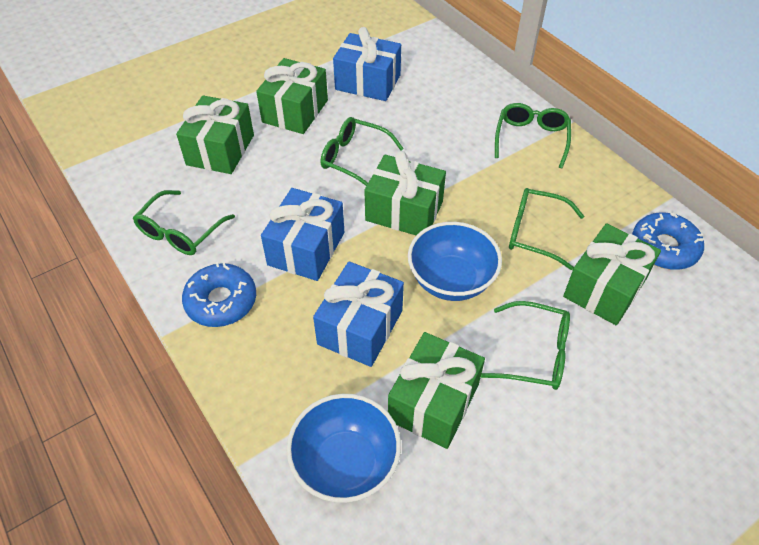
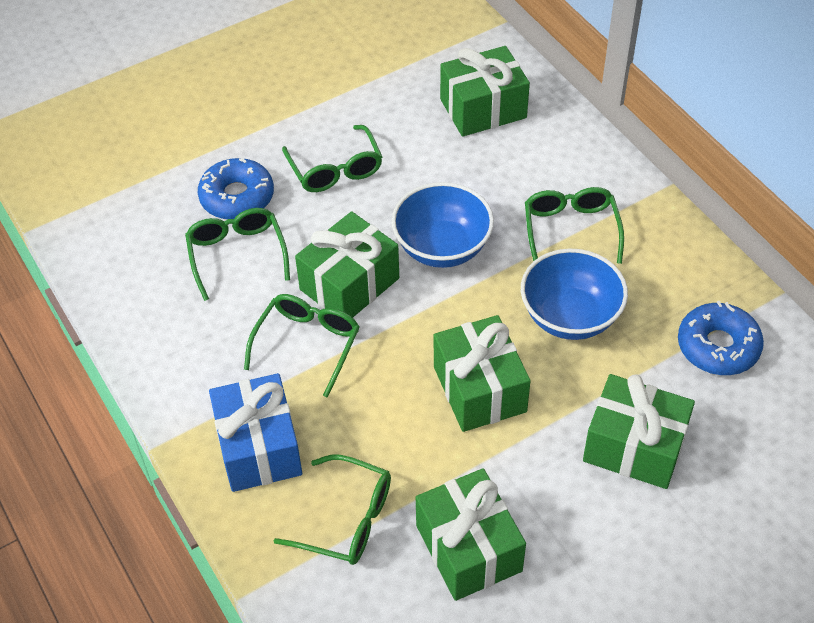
blue gift: 3 -> 1

